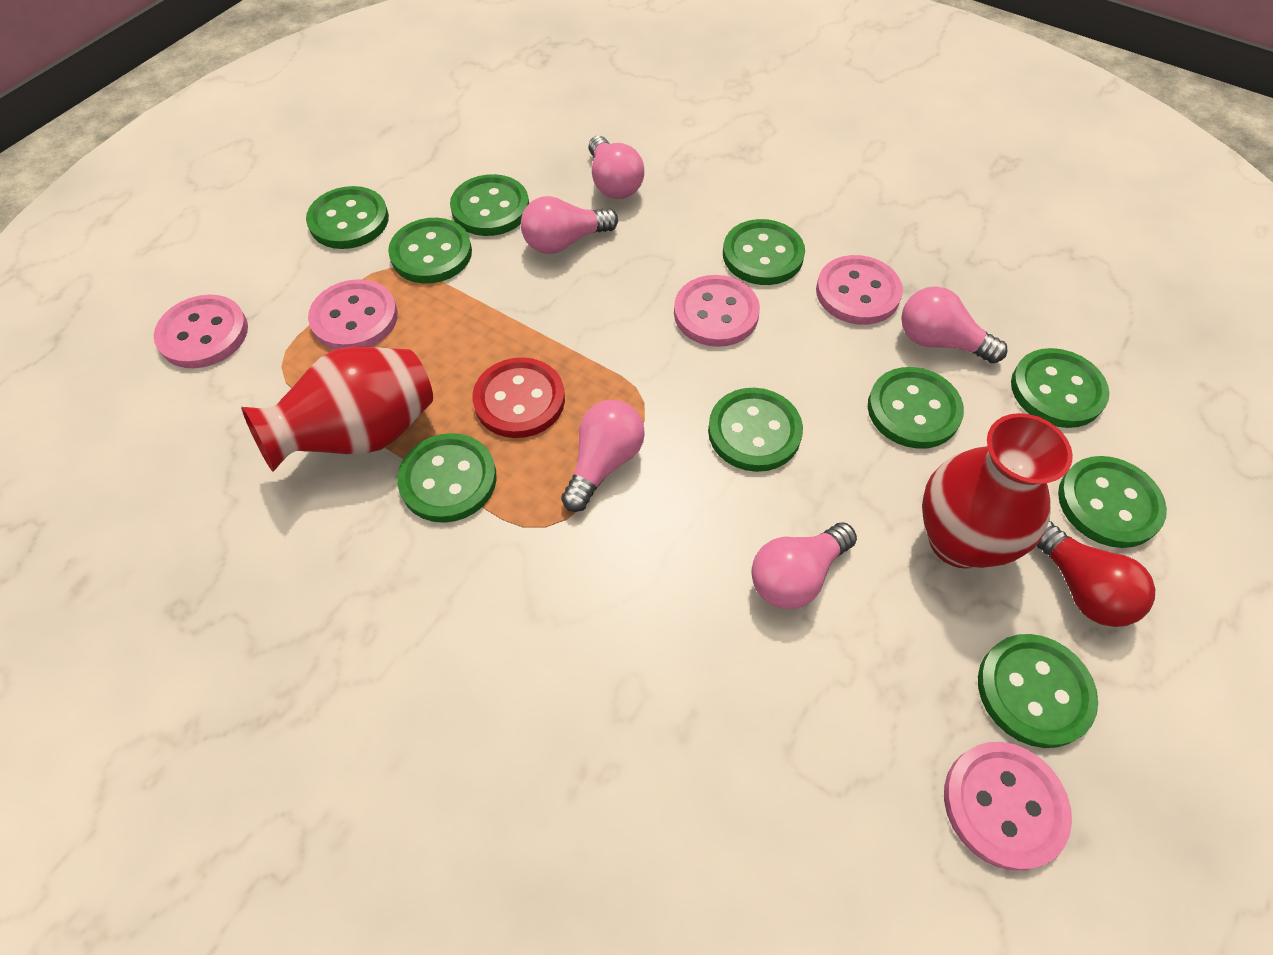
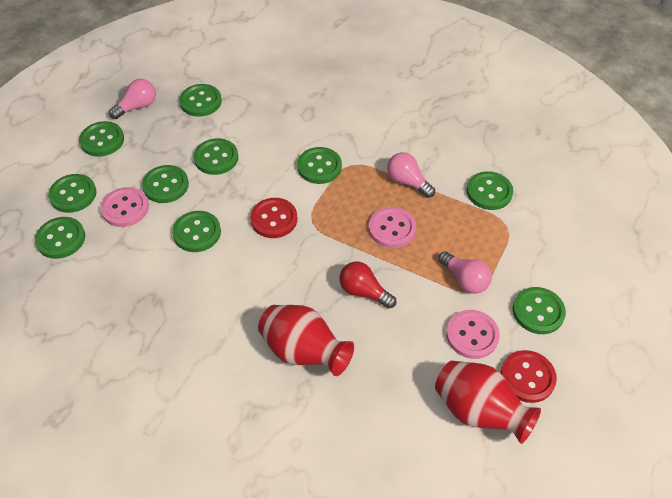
pink button: 5 -> 3
pink light bulb: 5 -> 3
red button: 1 -> 2

